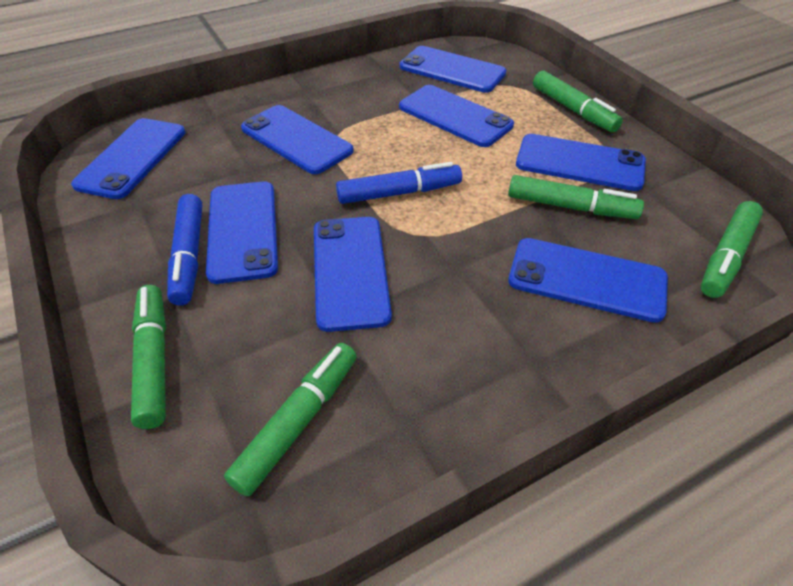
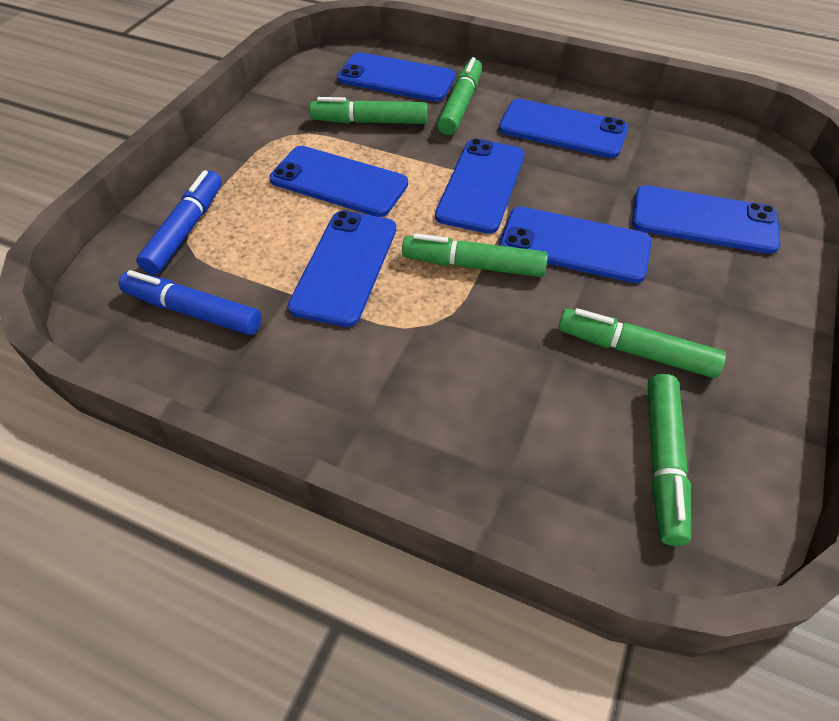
blue phone: 8 -> 7

